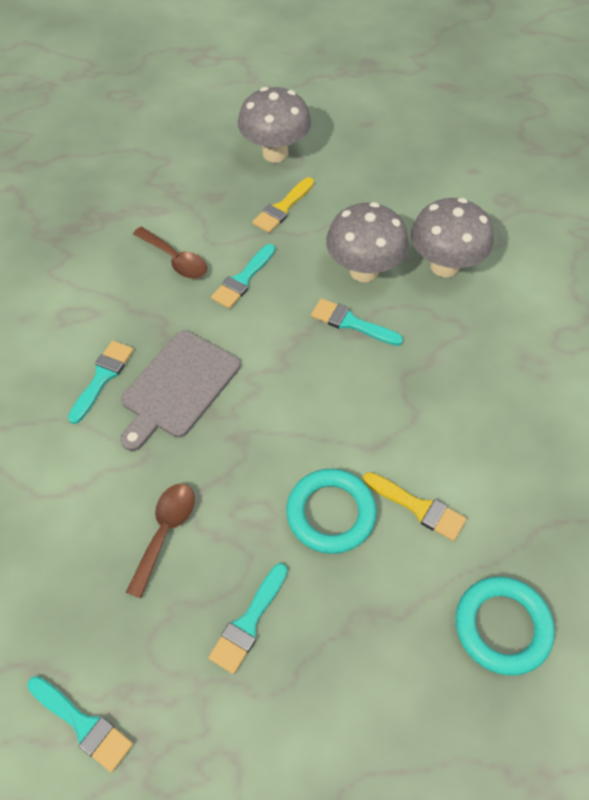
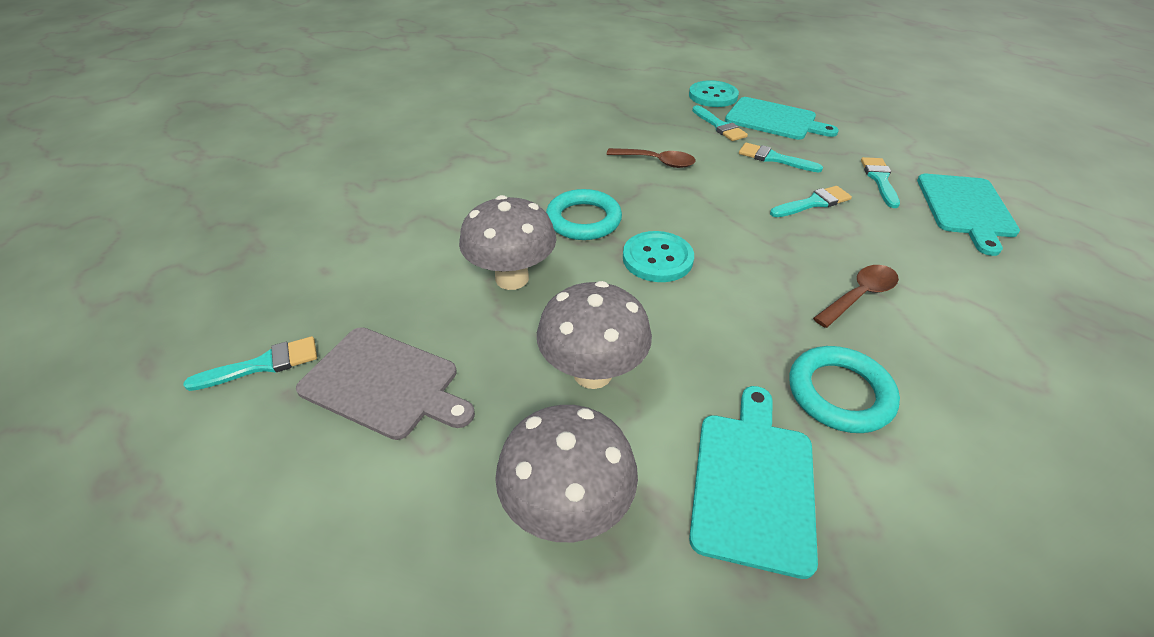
turquoise button: 0 -> 2
turquoise cutting board: 0 -> 3
yellow brush: 2 -> 0

